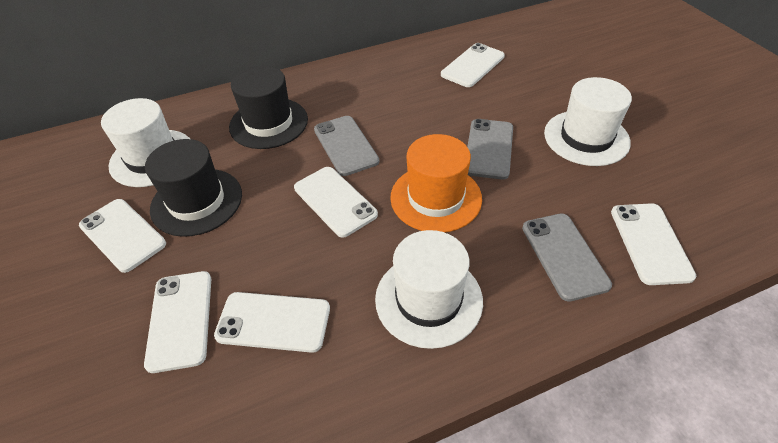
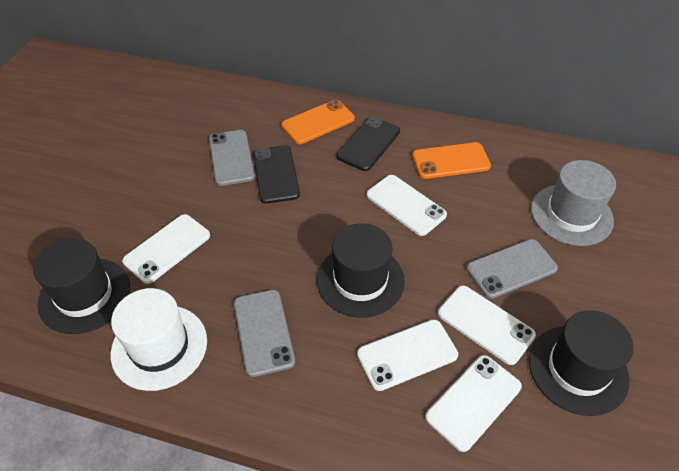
black hat: 2 -> 3
black phone: 0 -> 2
grey hat: 0 -> 1
orange hat: 1 -> 0
orange phone: 0 -> 2
white hat: 3 -> 1
white phone: 6 -> 5

